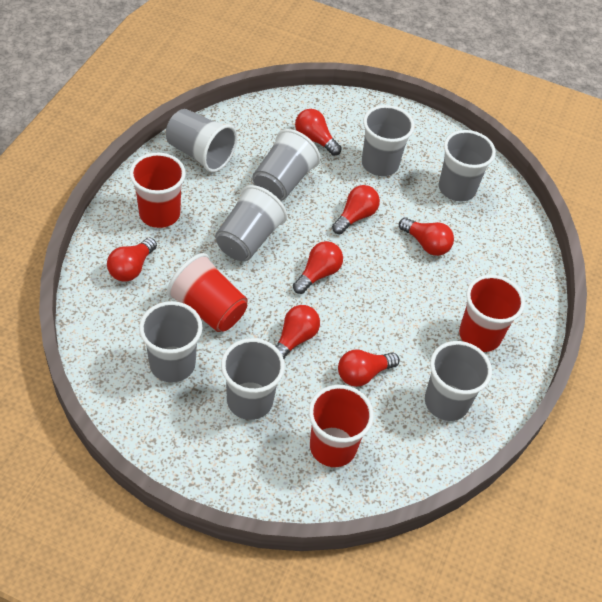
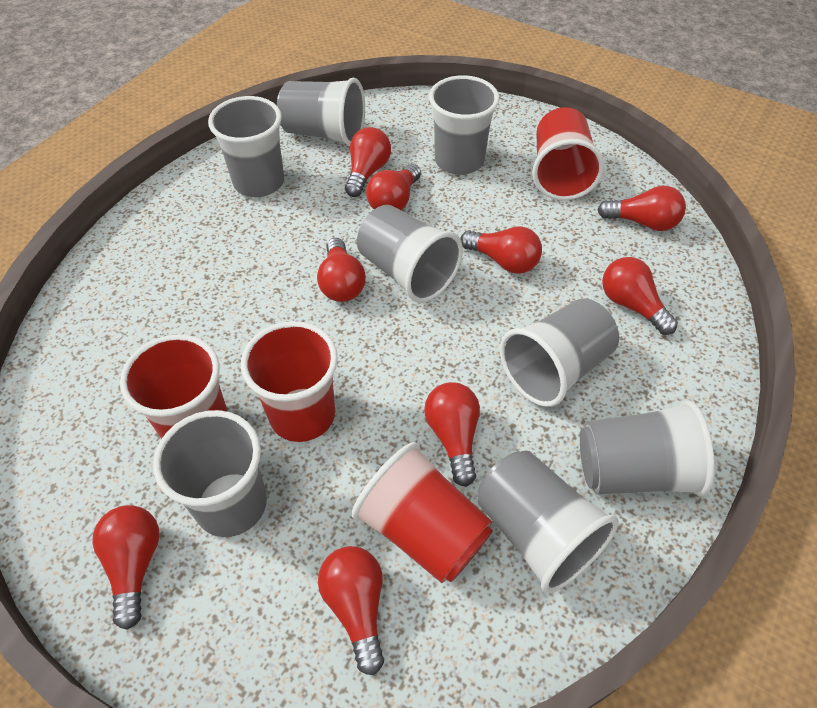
red light bulb: 7 -> 9

